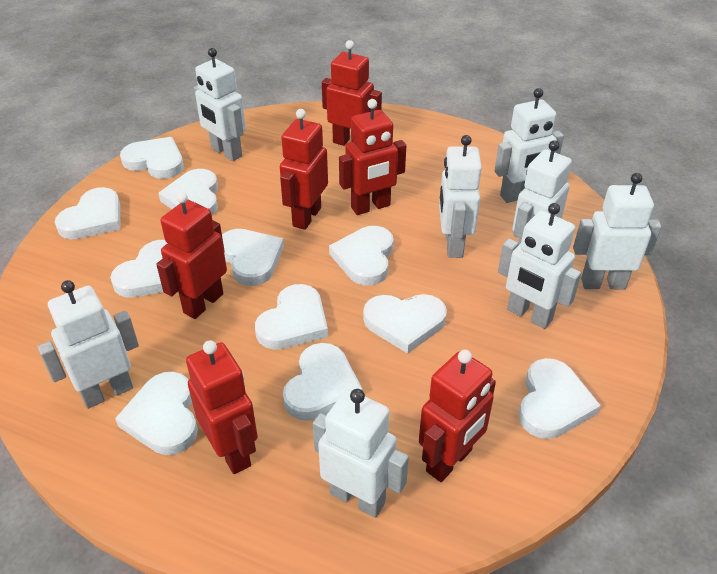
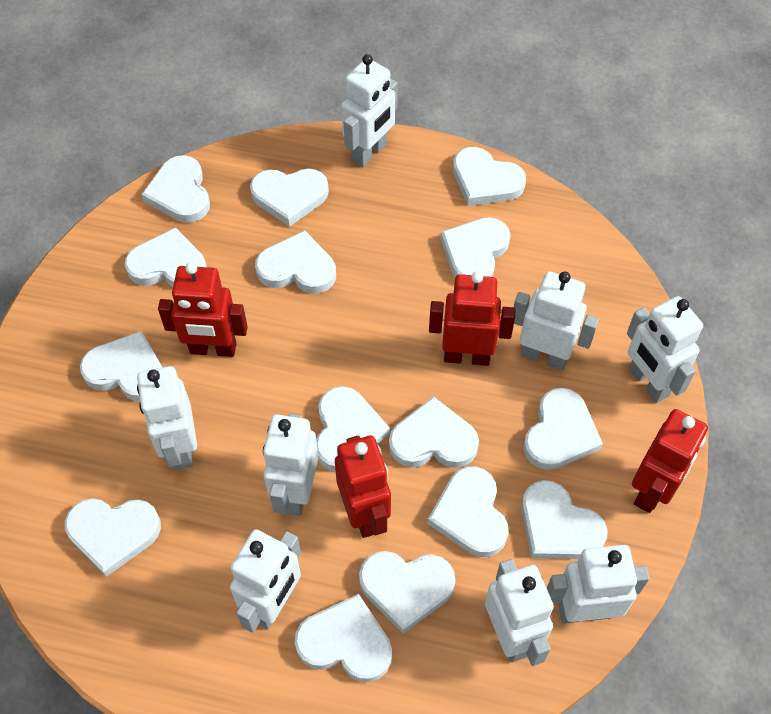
red robot: 6 -> 4
white heart: 11 -> 15

